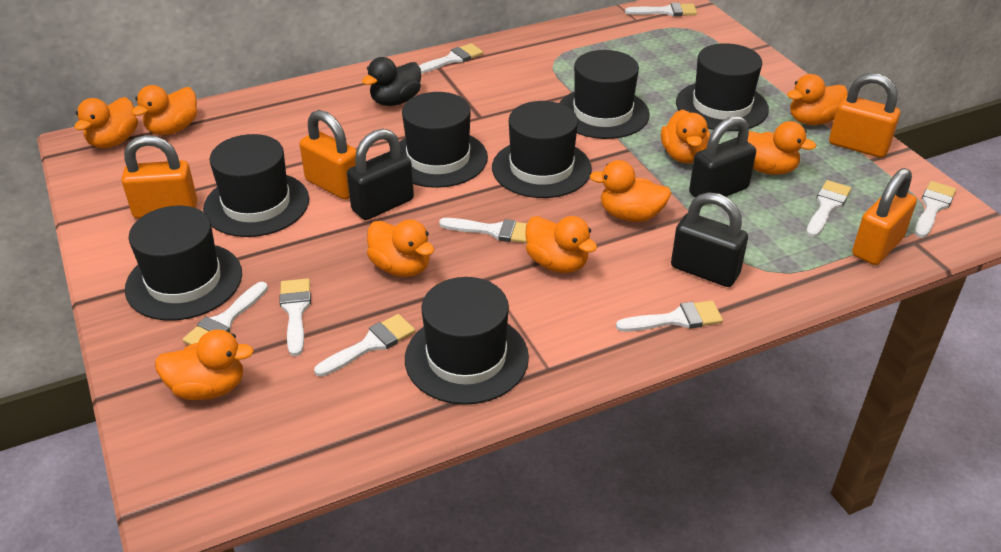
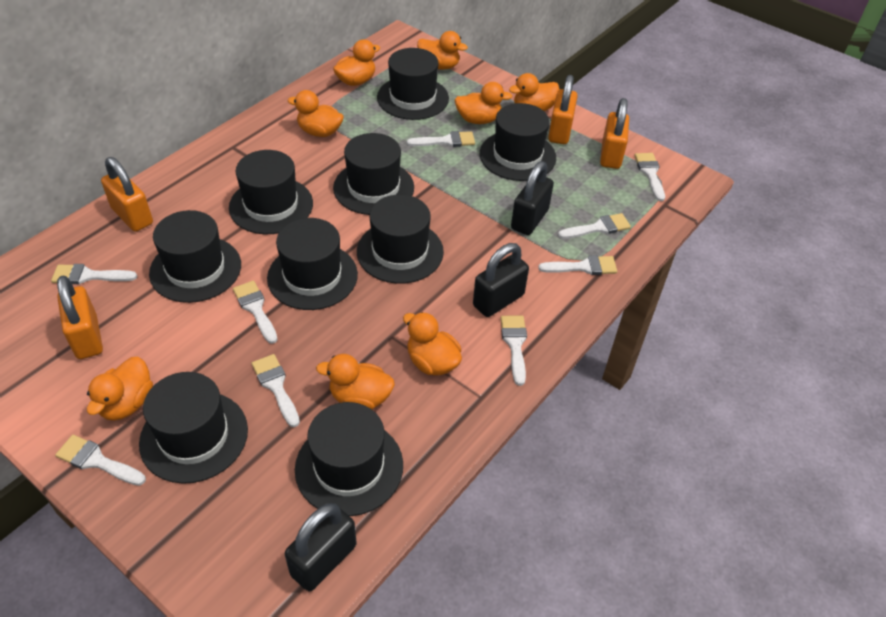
black duck: 1 -> 0
black hat: 7 -> 9
orange duck: 9 -> 8

